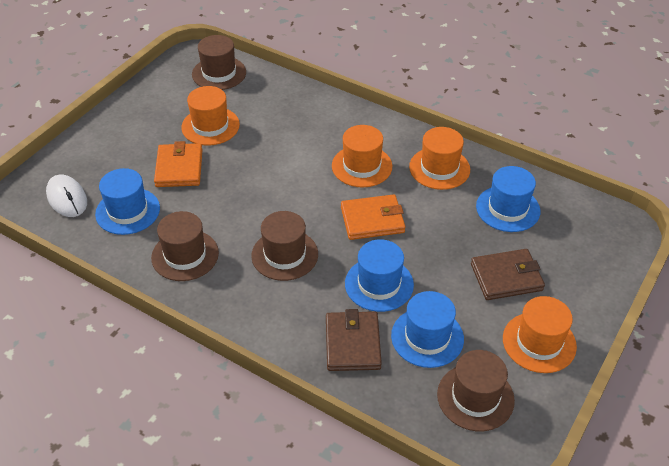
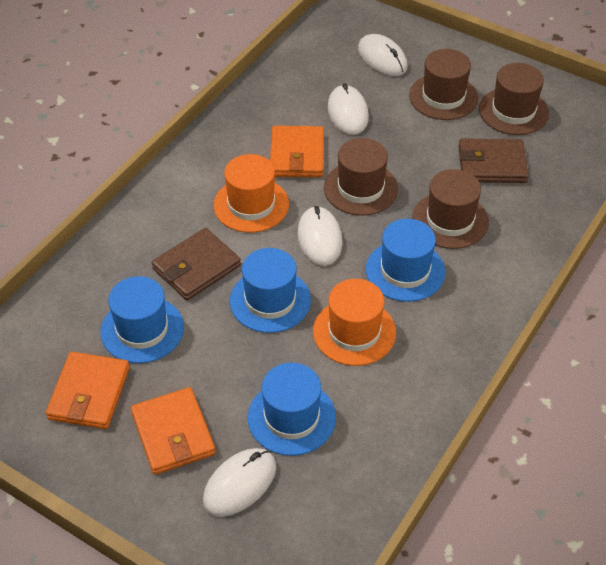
orange hat: 4 -> 2
orange wallet: 2 -> 3
white mouse: 1 -> 4

